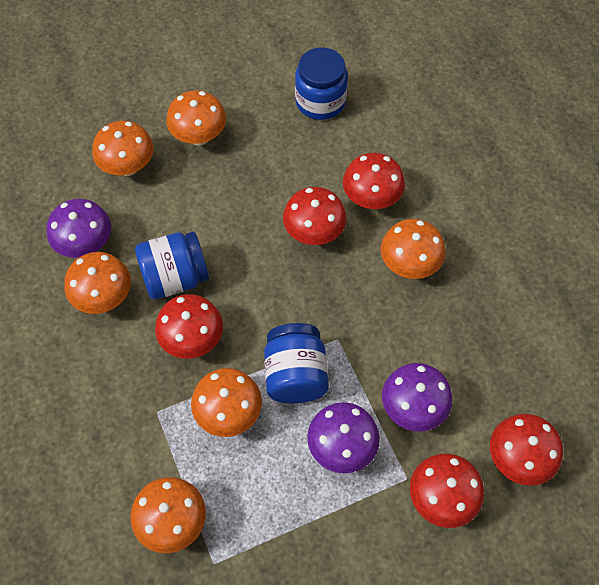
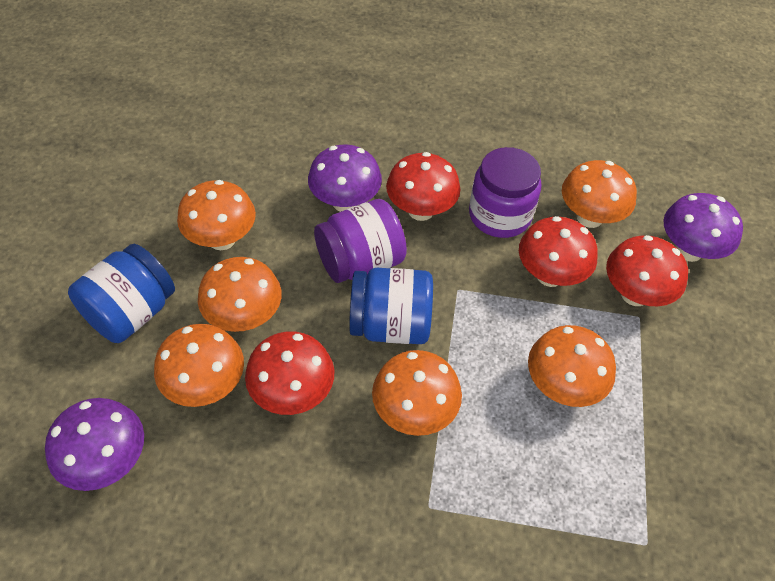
blue jar: 3 -> 2
purple jar: 0 -> 2
red mushroom: 5 -> 4

